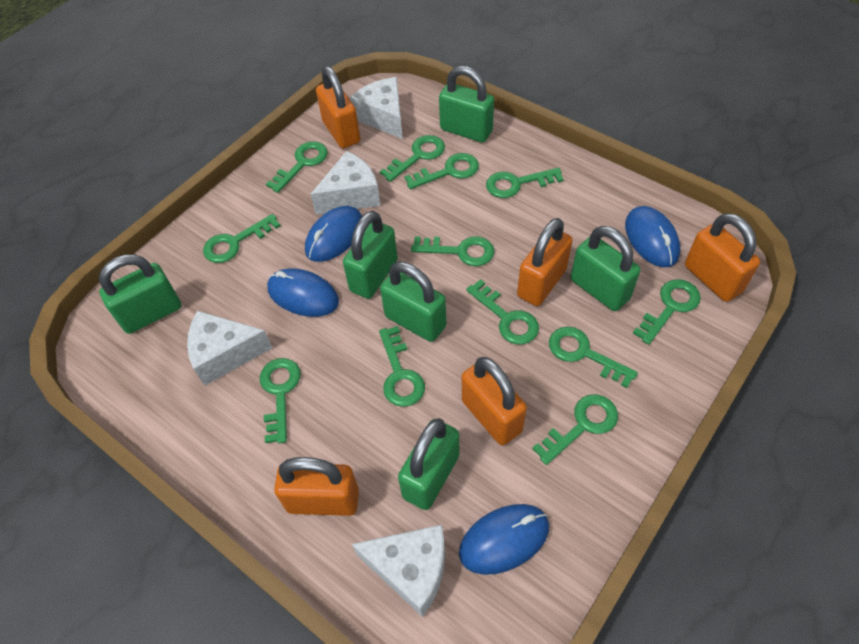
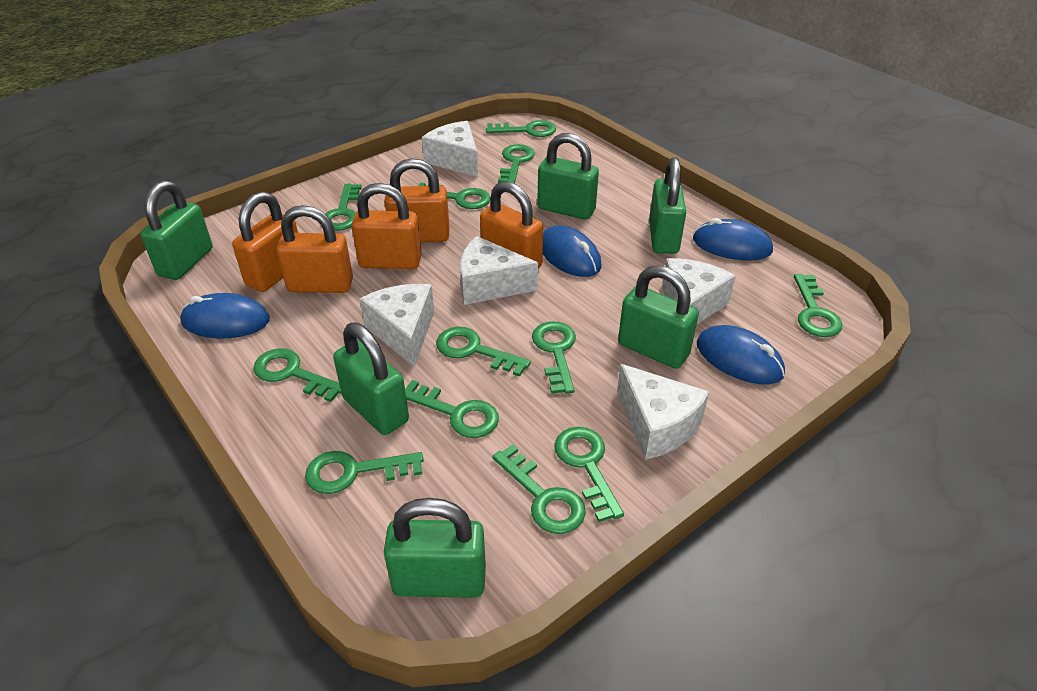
white cheese: 4 -> 5

